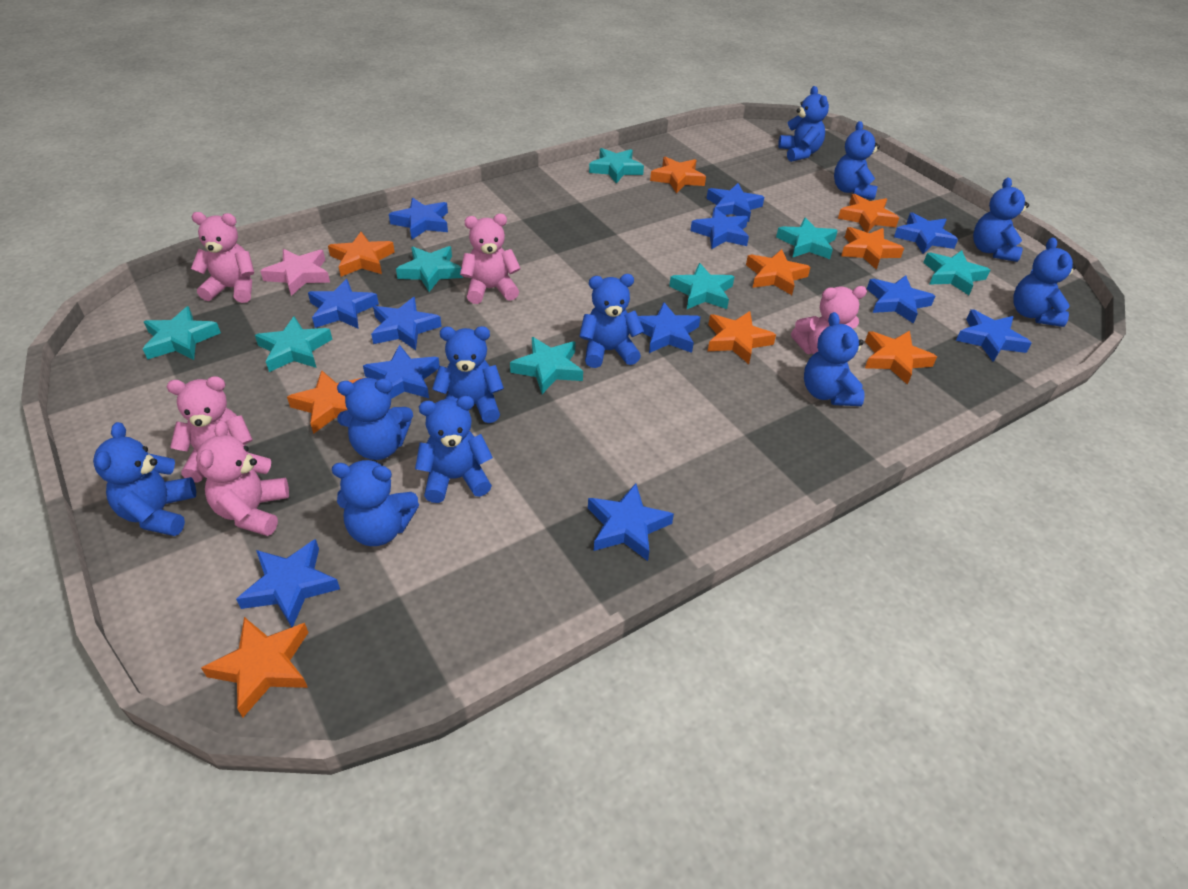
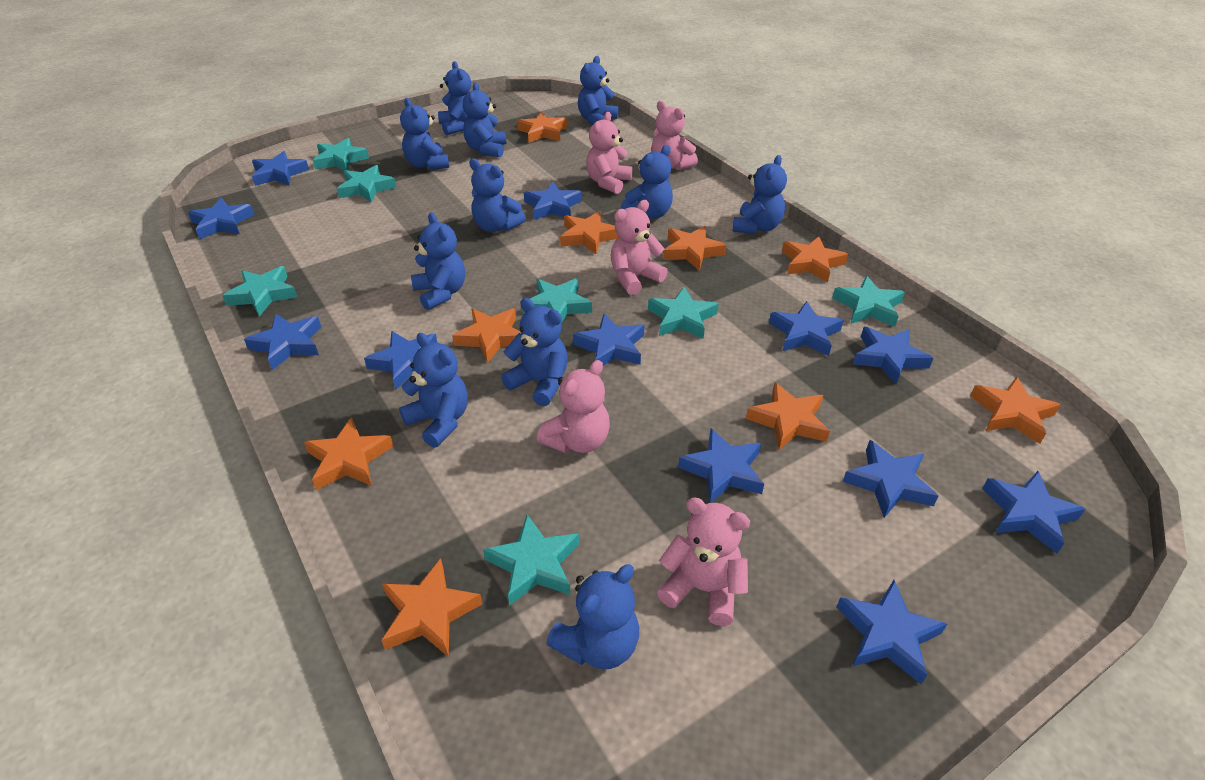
pink star: 1 -> 0
turquoise star: 8 -> 7

